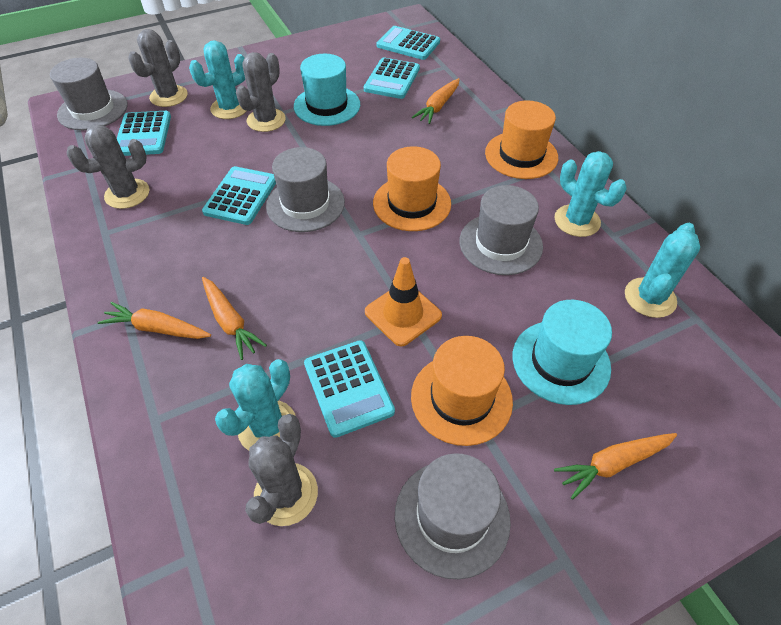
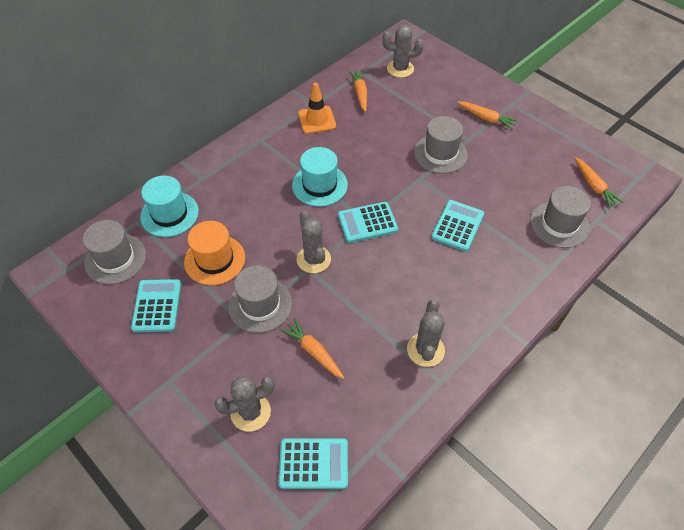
orange hat: 3 -> 1
turquoise cactus: 4 -> 0
turquoise calculator: 5 -> 4

